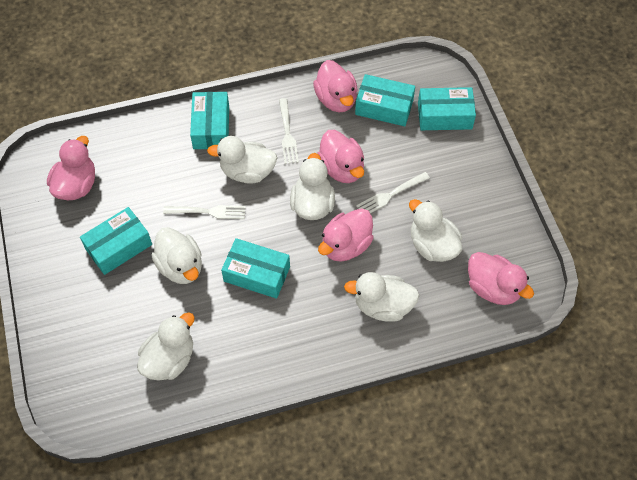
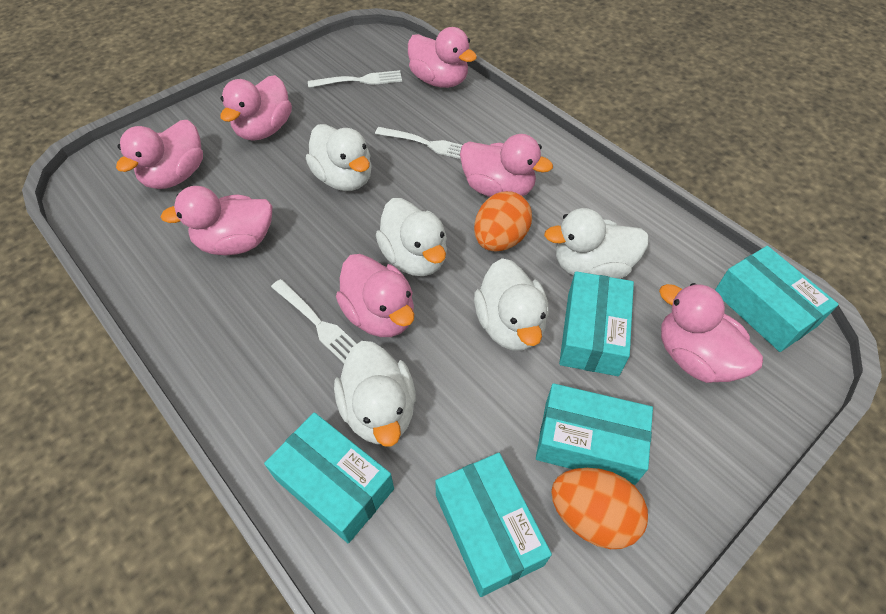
orange egg: 0 -> 2
pink duck: 5 -> 7
white duck: 6 -> 5

